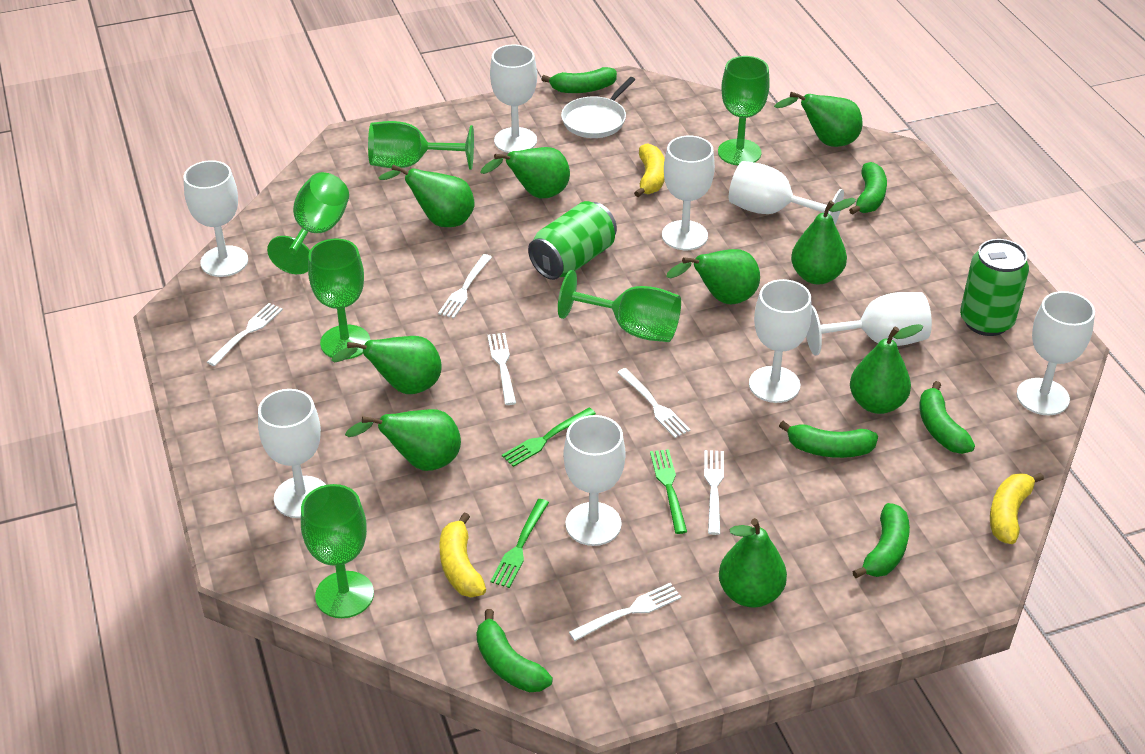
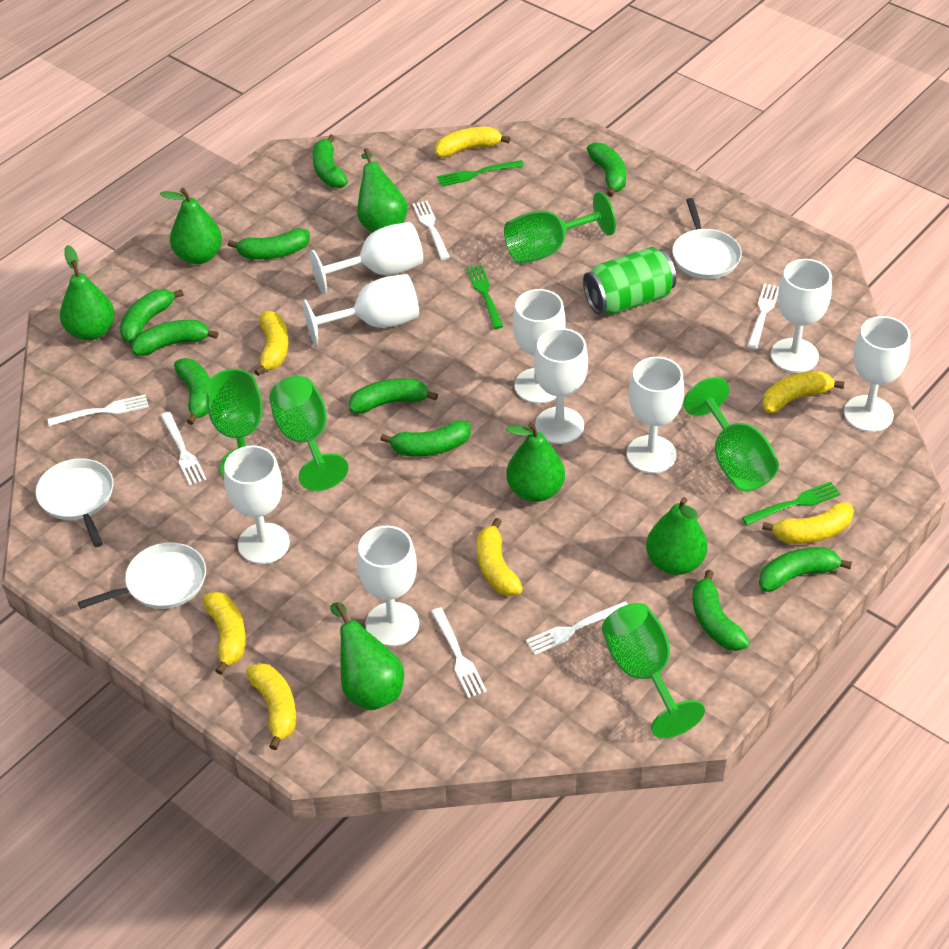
green banana: 6 -> 10
green can: 2 -> 1
green goblet: 6 -> 5
green pear: 9 -> 6
white pan: 1 -> 3
yellow banana: 3 -> 7

